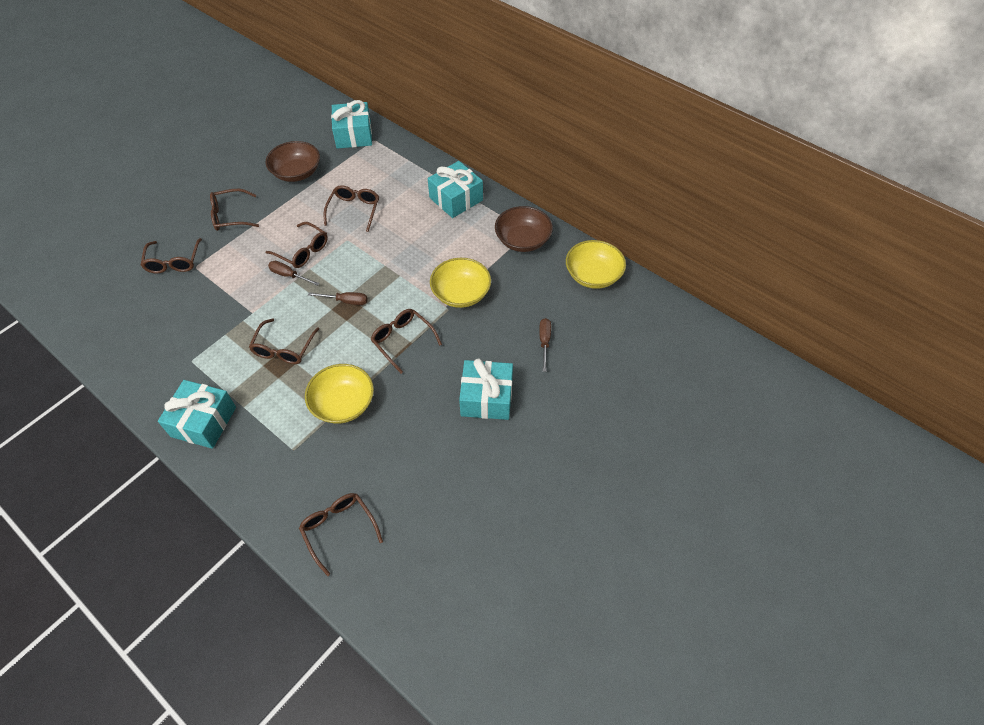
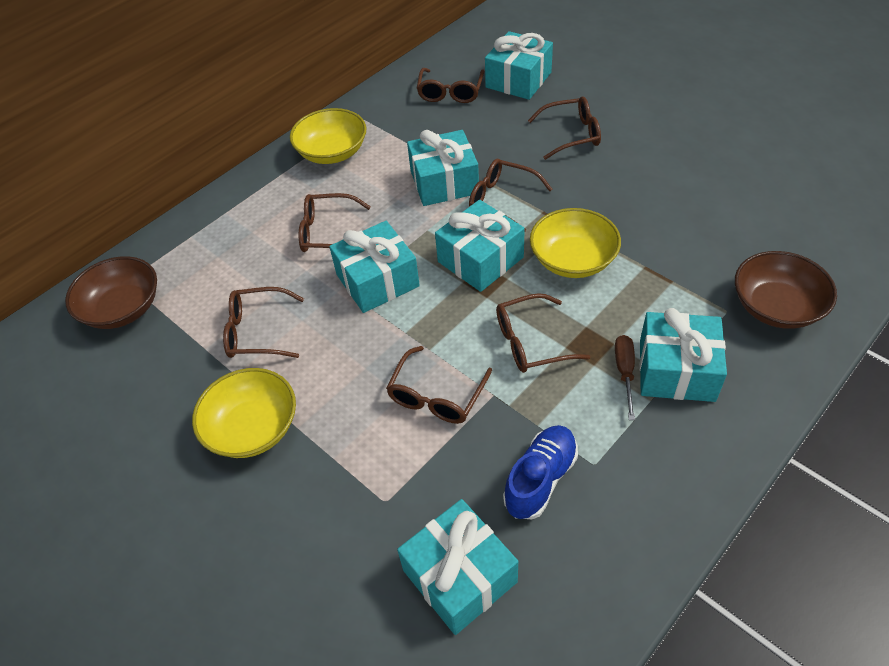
blue shoe: 0 -> 1
brown screwdriver: 3 -> 1
turquoise gift: 4 -> 6

